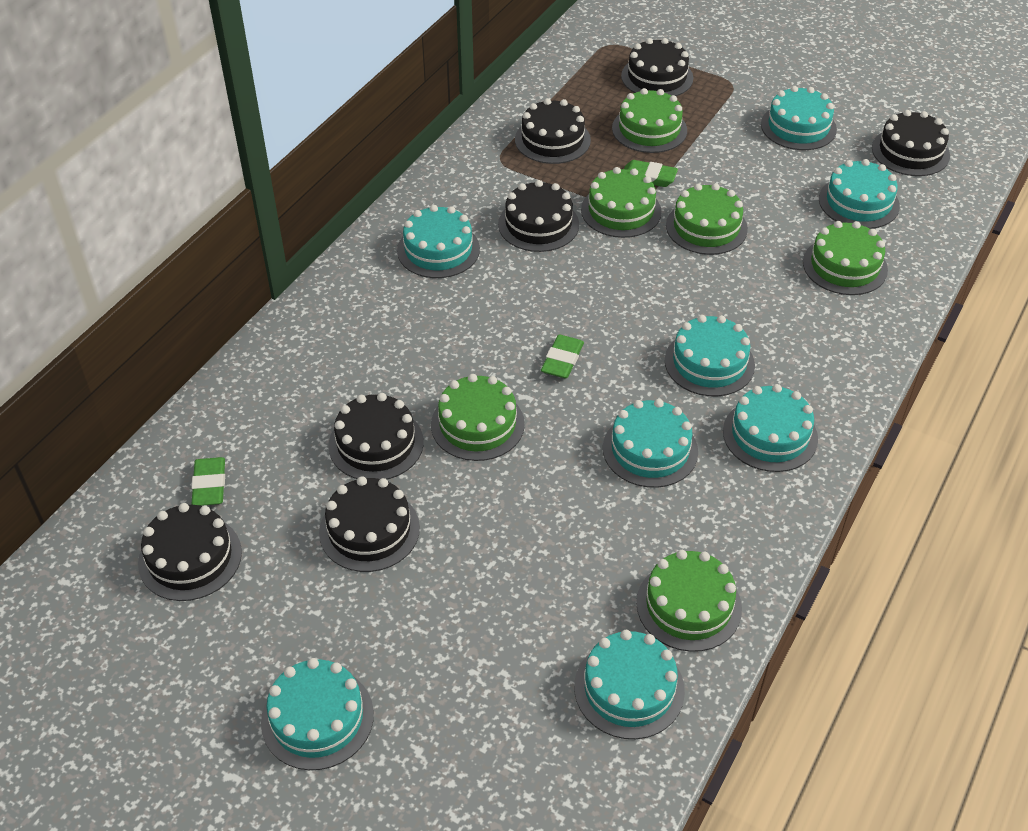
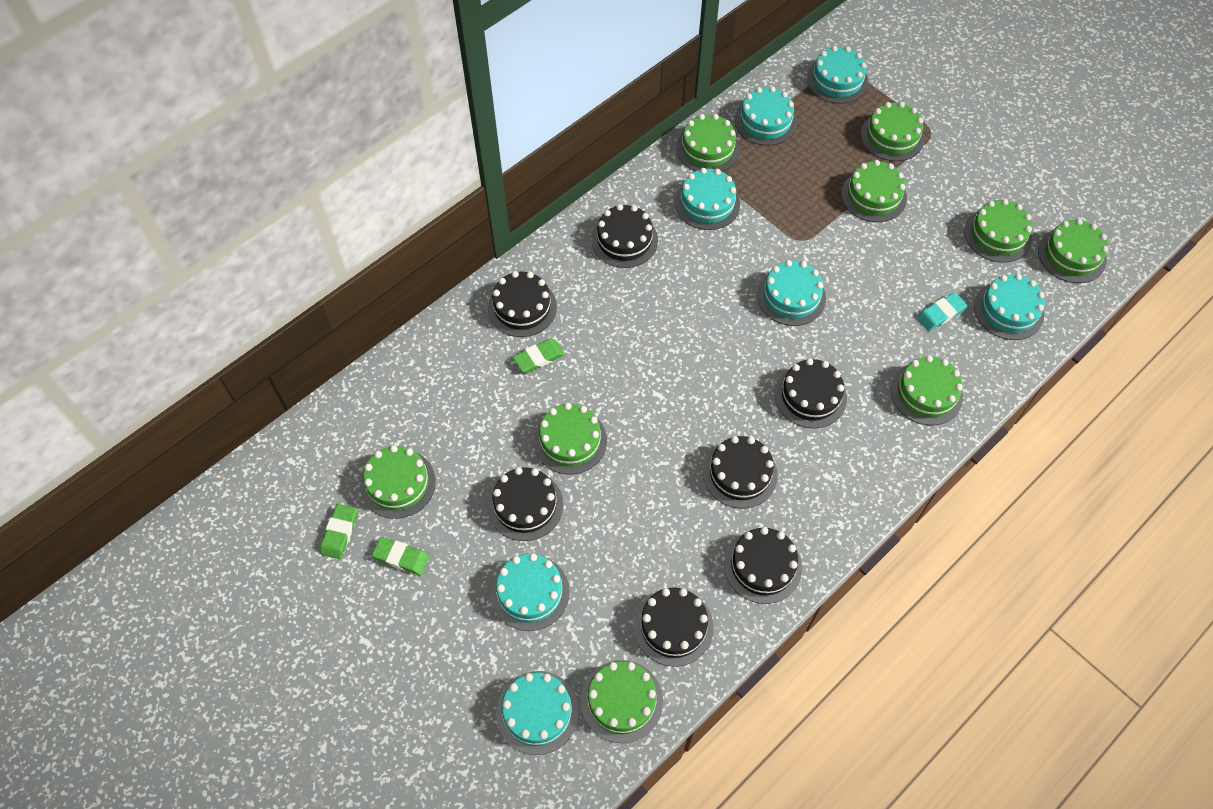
green cake: 6 -> 9
turquoise cake: 8 -> 7
turquoise eraser: 0 -> 1

